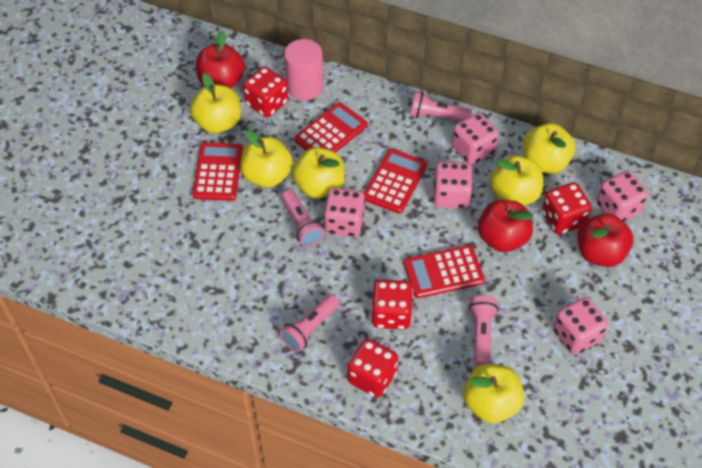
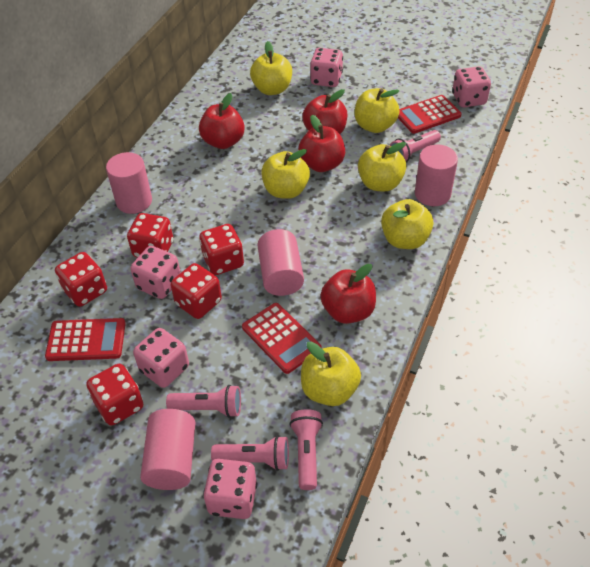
pink cylinder: 1 -> 4
red apple: 3 -> 4
red calculator: 4 -> 3
red dice: 4 -> 5

